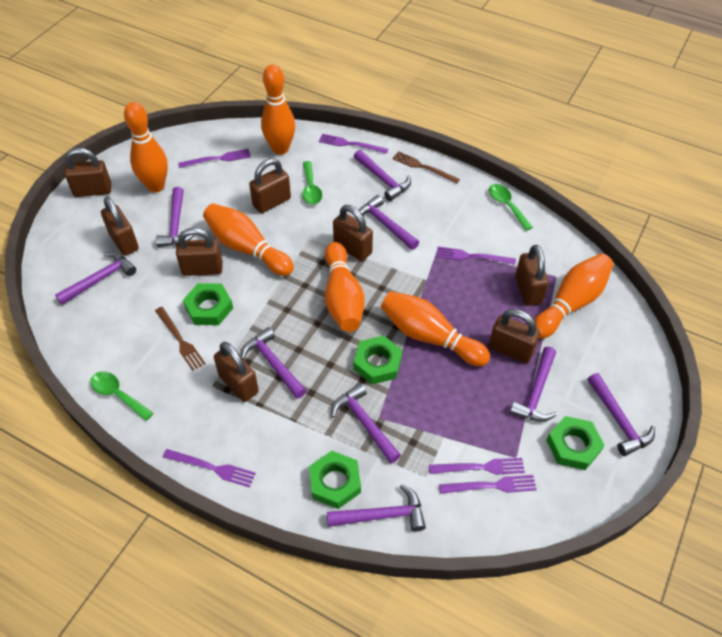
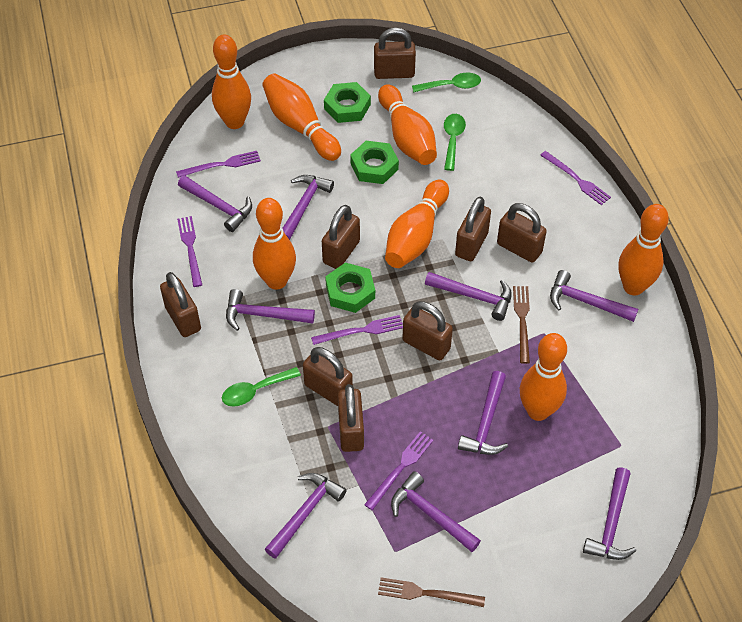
green nut: 4 -> 3
orange bowling pin: 6 -> 7
purple fork: 6 -> 5

